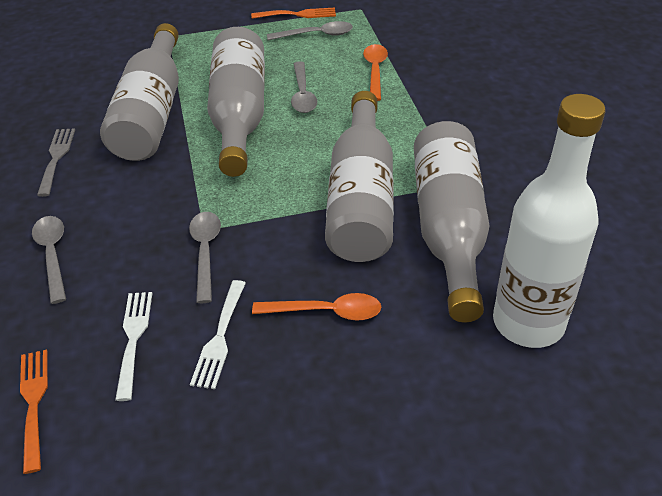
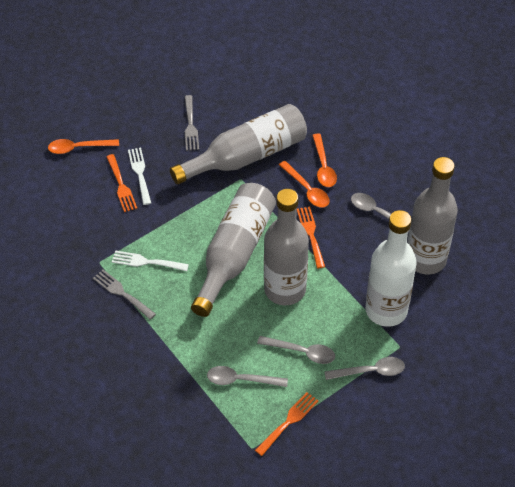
grey fork: 1 -> 2
orange fork: 2 -> 3
orange spoon: 2 -> 3

